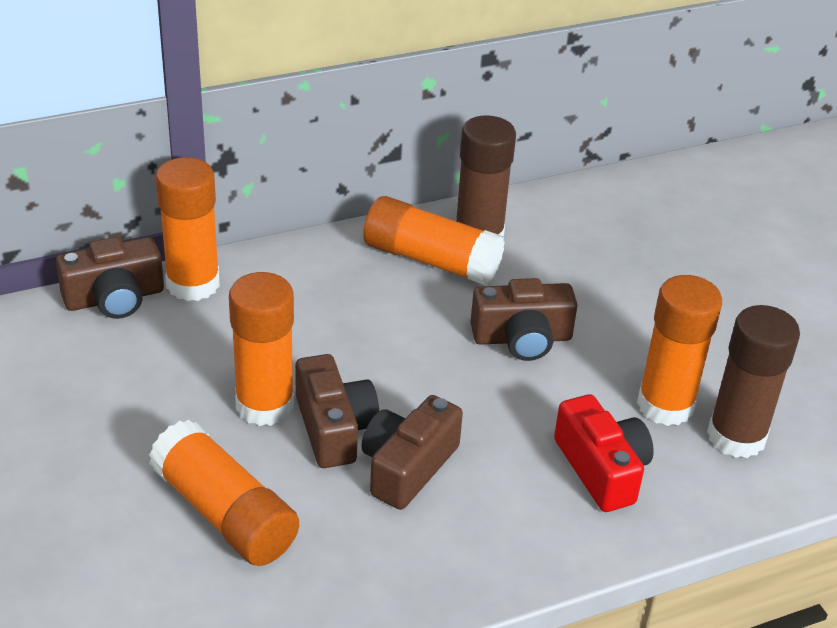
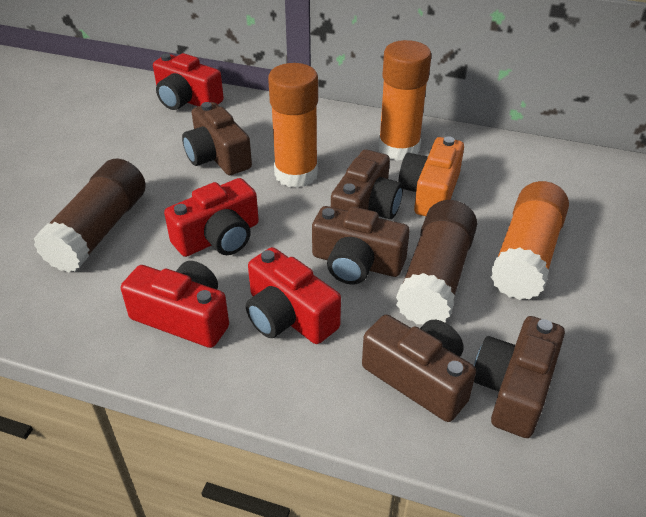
brown camera: 4 -> 5
orange camera: 0 -> 1
orange glue stick: 5 -> 3
red camera: 1 -> 4

